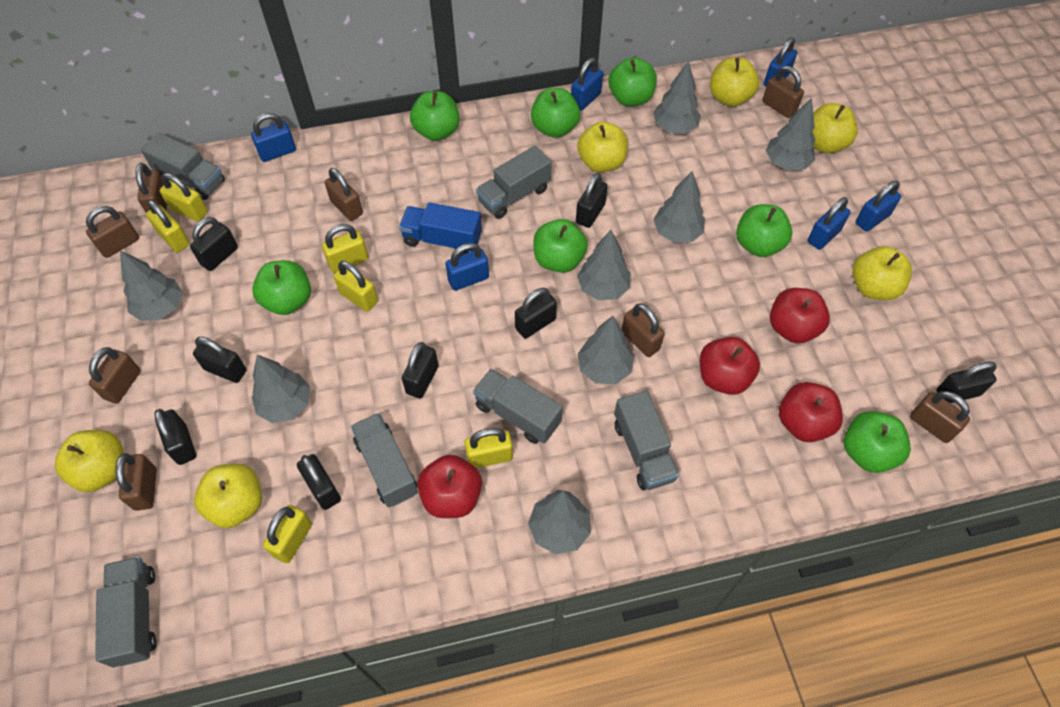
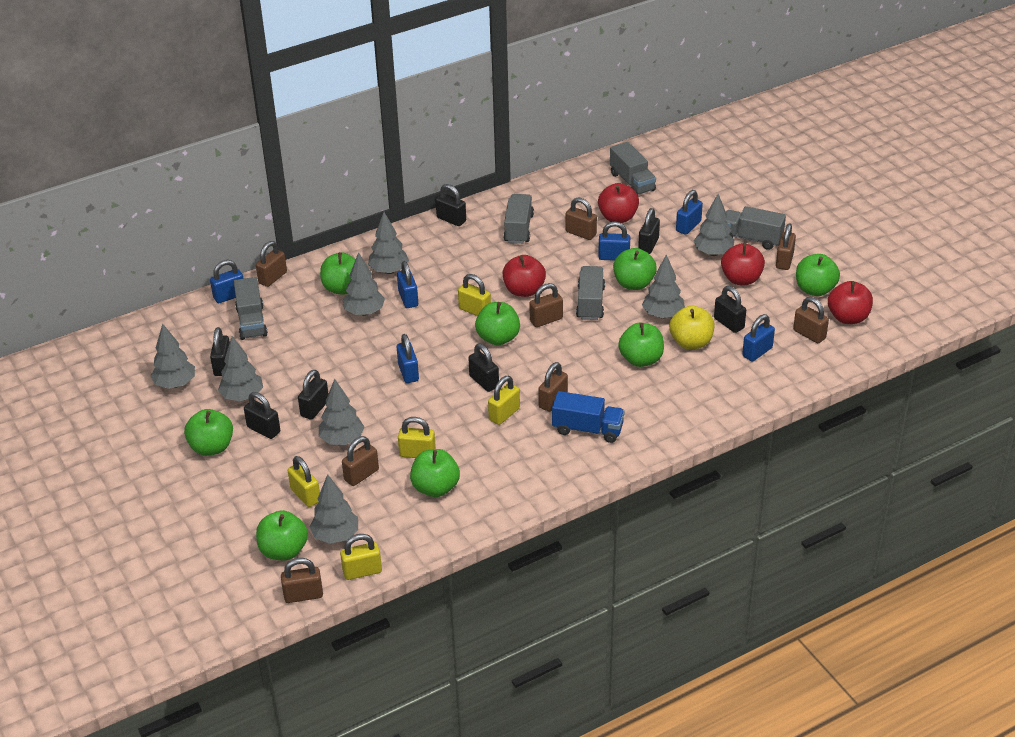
black padlock: 8 -> 7
green apple: 7 -> 8
grey truck: 6 -> 5
yellow apple: 6 -> 1
yellow padlock: 6 -> 5

